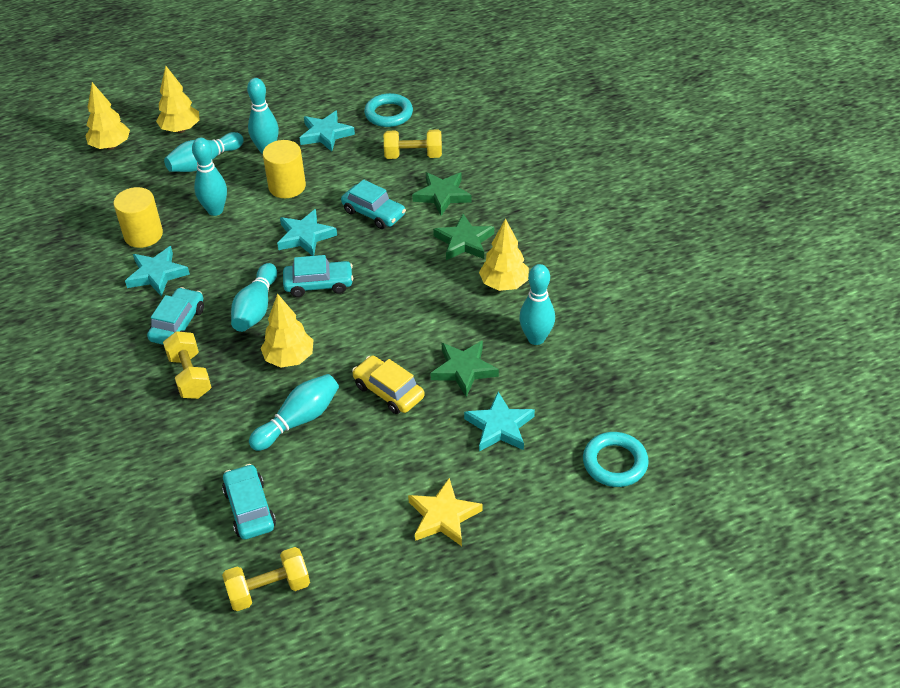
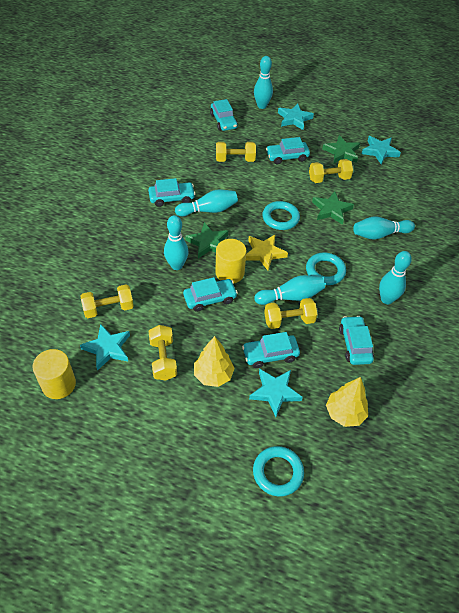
turquoise car: 4 -> 6
turquoise ring: 2 -> 3
yellow car: 1 -> 0
yellow dumbbell: 3 -> 5
yellow tree: 4 -> 2

